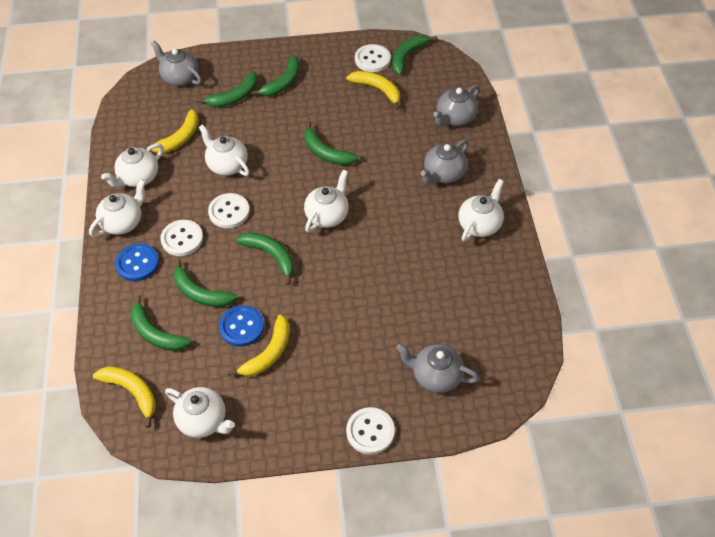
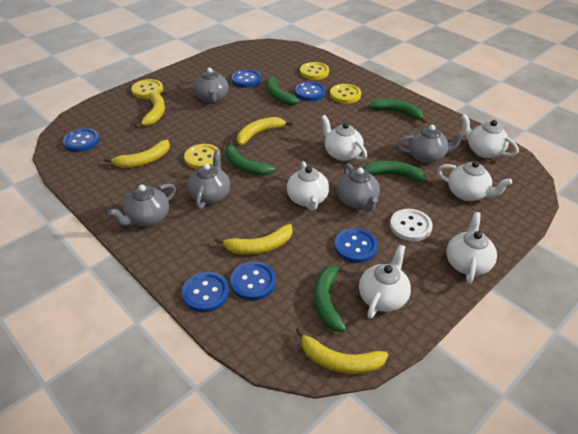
blue button: 2 -> 6
green banana: 7 -> 5
grey teapot: 4 -> 5
white button: 4 -> 1
yellow banana: 4 -> 5
yellow button: 0 -> 4

